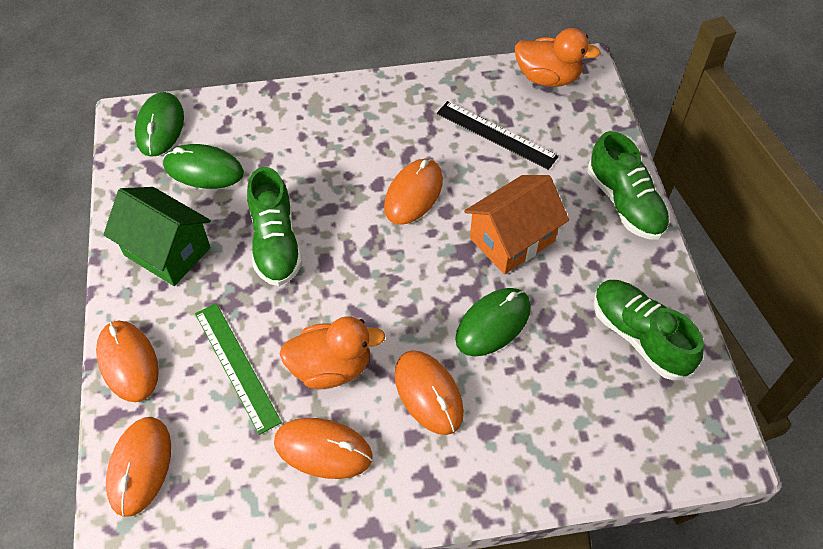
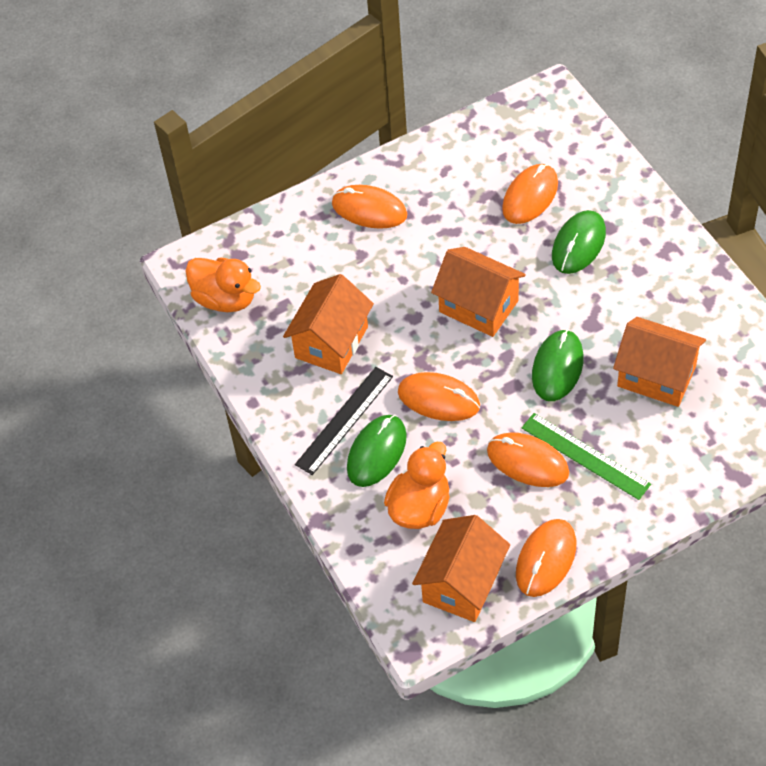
green house: 1 -> 0
green shoe: 3 -> 0
orange house: 1 -> 4

